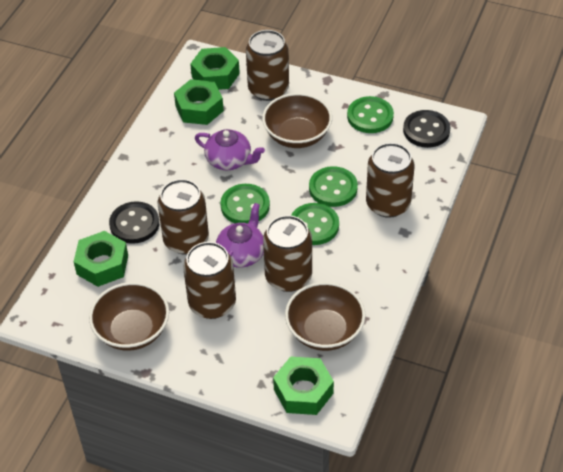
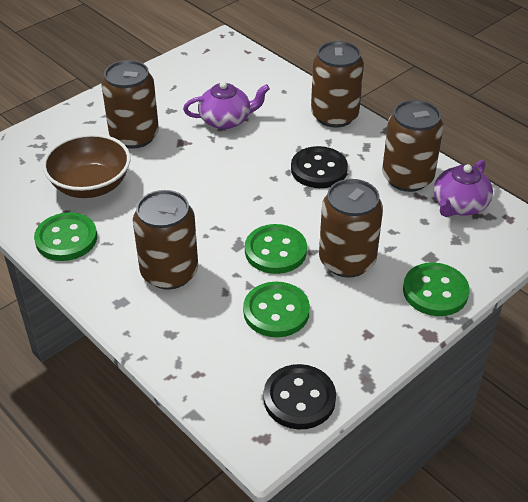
brown bowl: 3 -> 1
green nut: 4 -> 0

